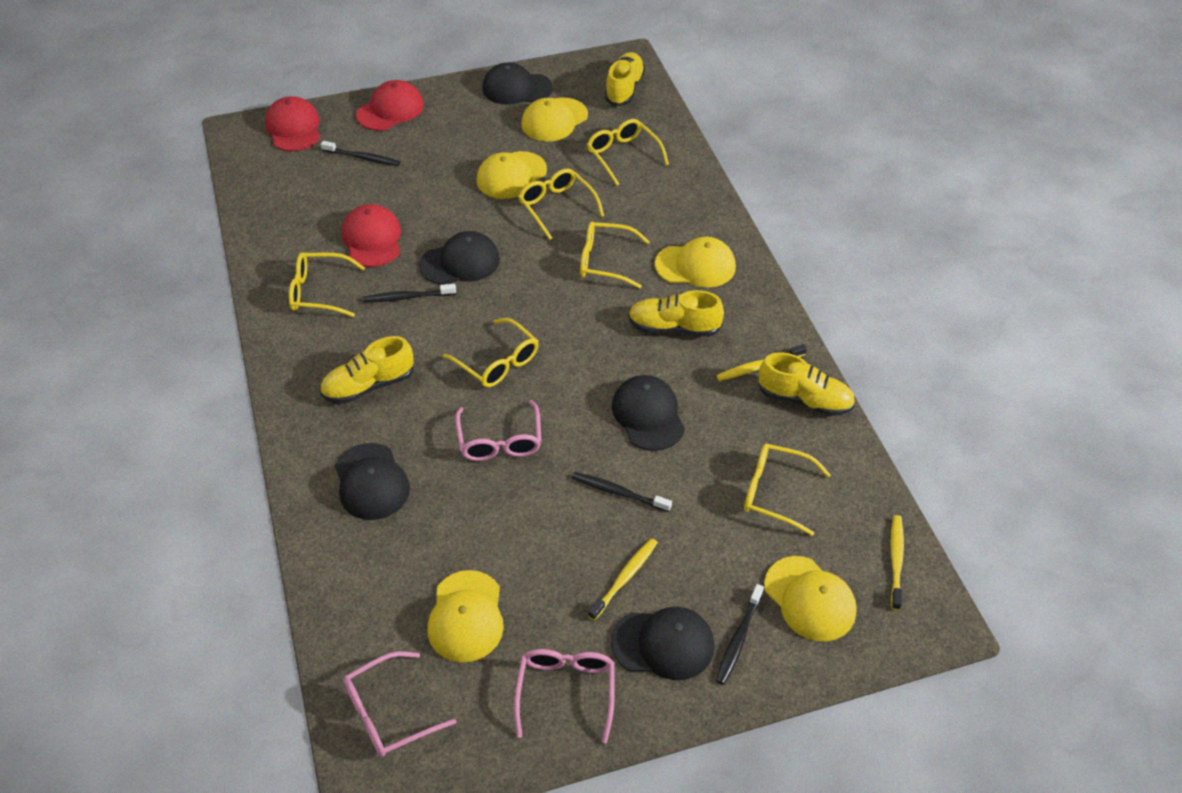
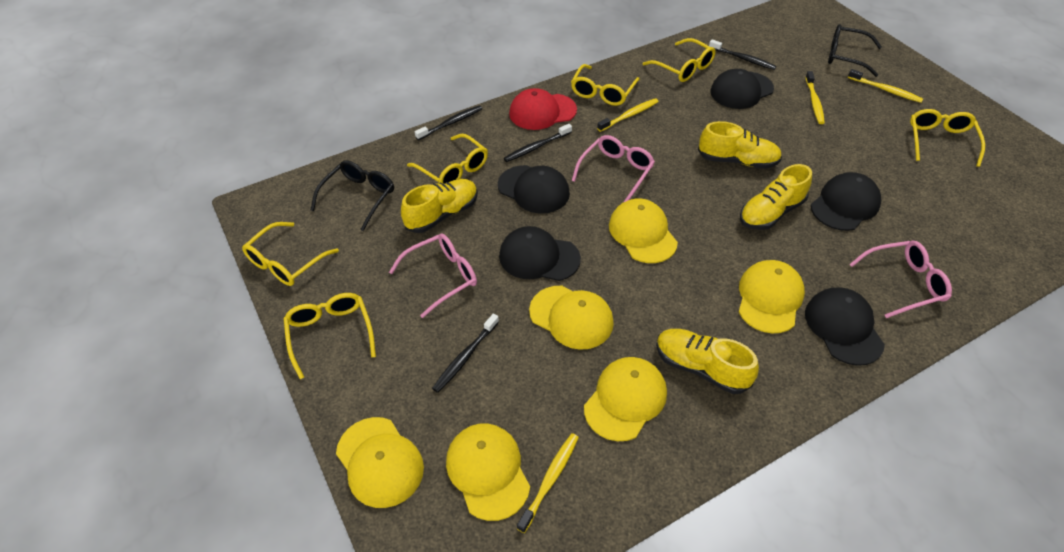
black glasses: 0 -> 2
red cap: 3 -> 1
yellow cap: 5 -> 6
yellow toothbrush: 3 -> 4

